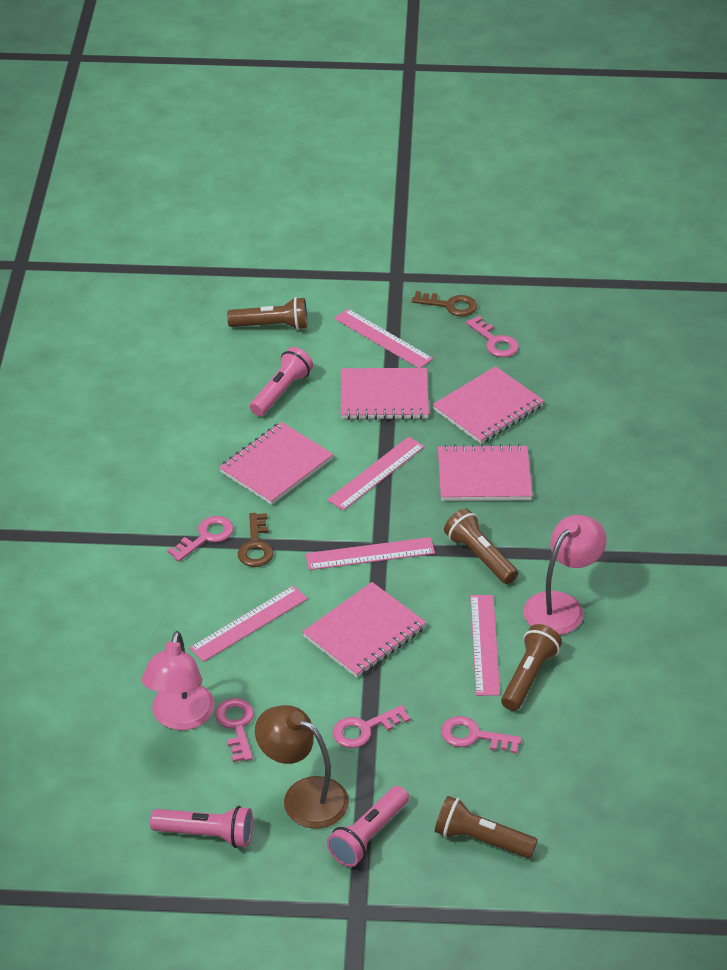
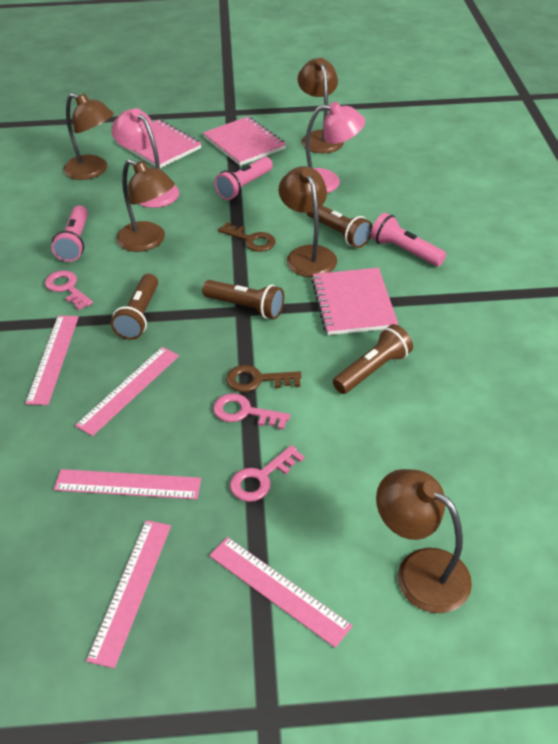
brown lamp: 1 -> 5
pink key: 5 -> 3
pink notebook: 5 -> 3

